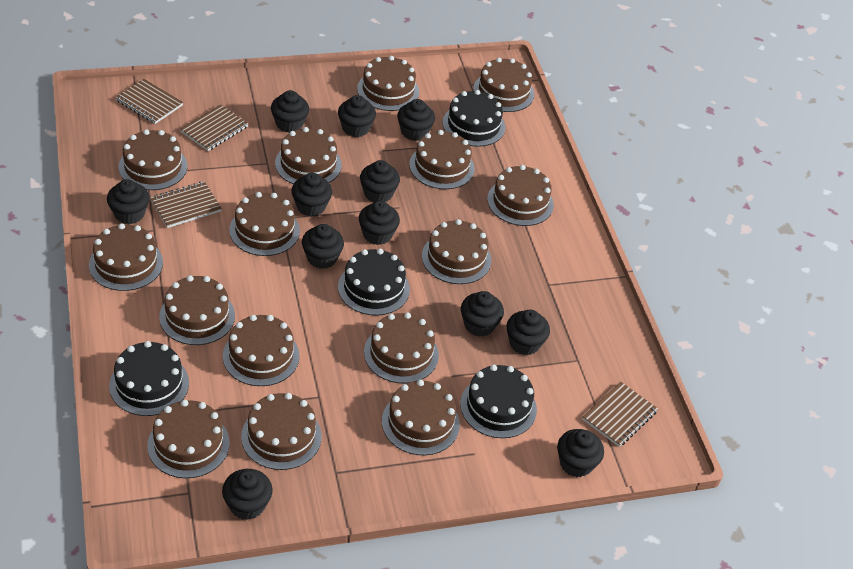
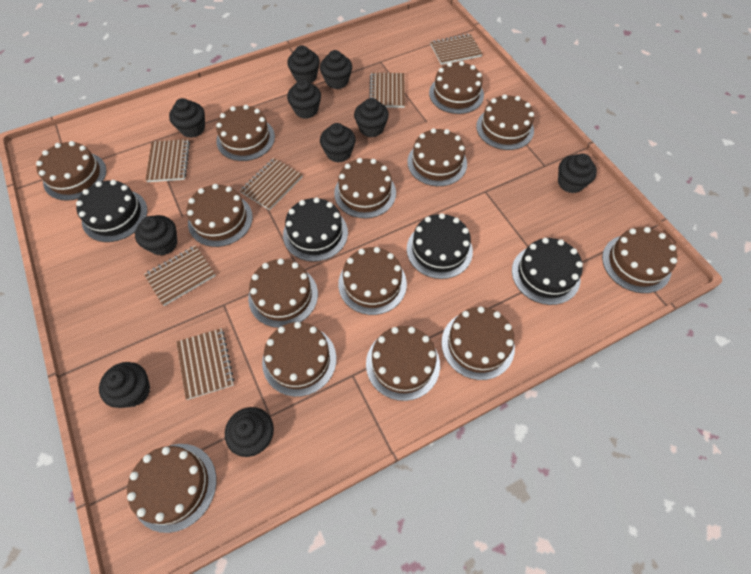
black cupcake: 12 -> 10
brown cake: 15 -> 14
brown notebook: 4 -> 6

